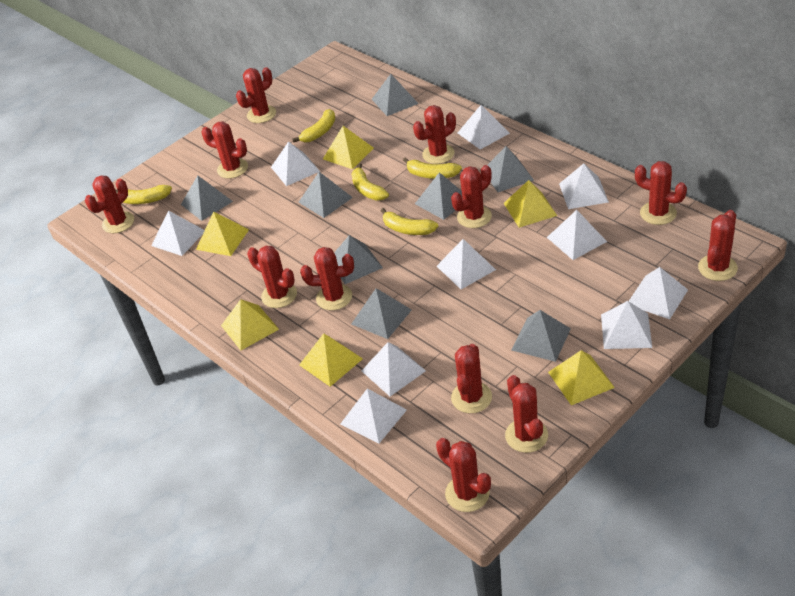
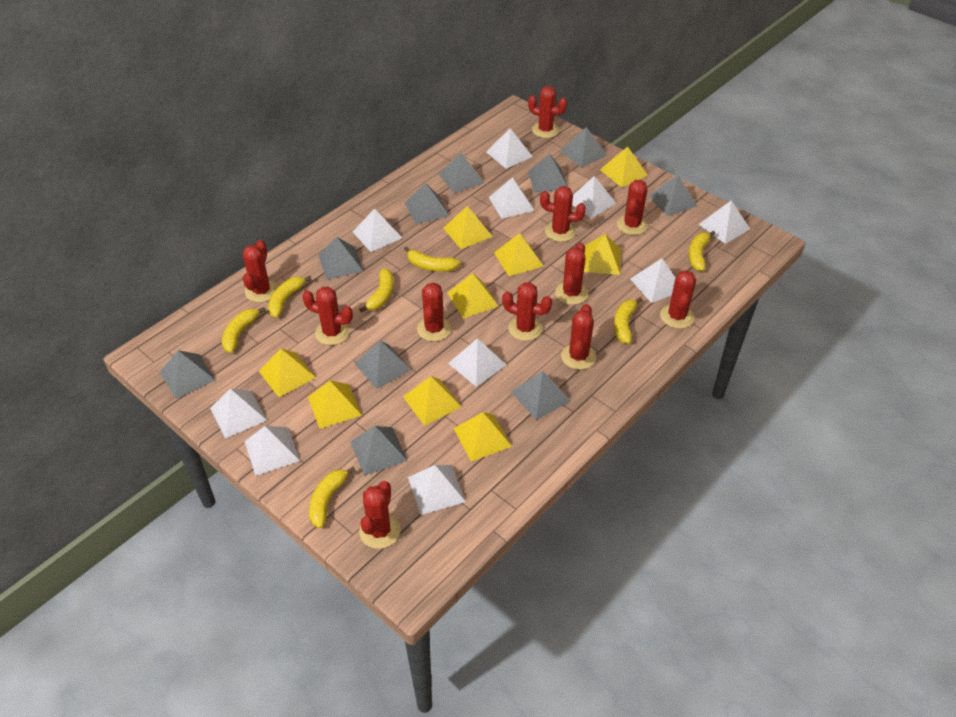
grey pyramid: 8 -> 10
red cactus: 12 -> 11
yellow banana: 5 -> 7
yellow pyramid: 6 -> 9

